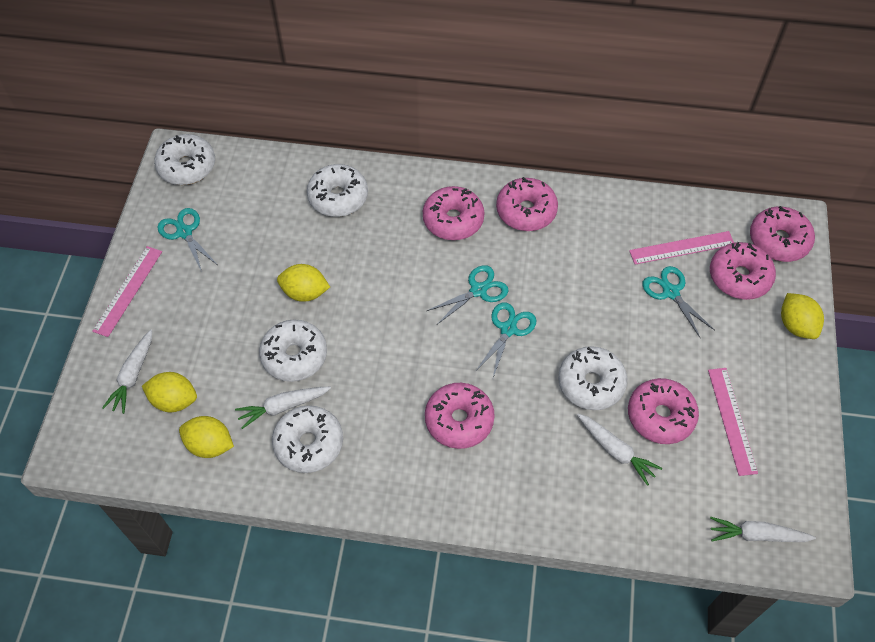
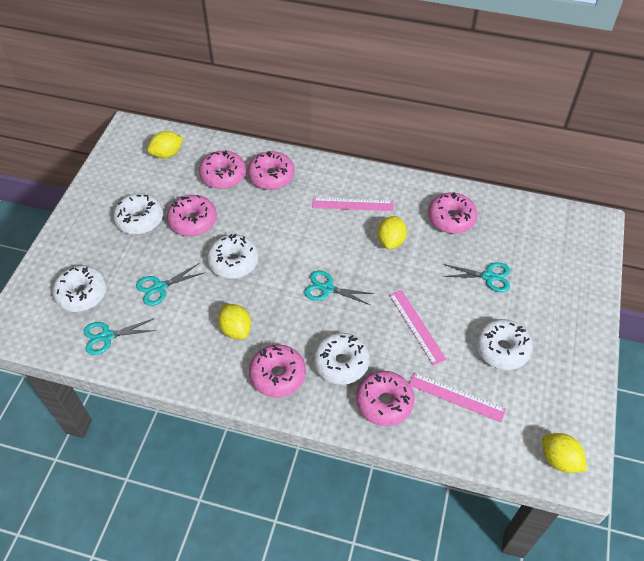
white carrot: 4 -> 0

